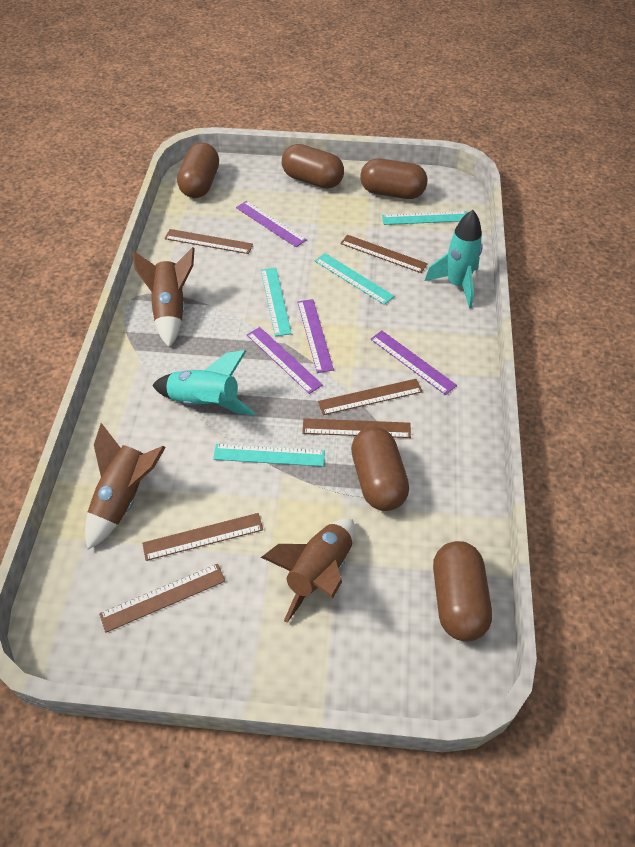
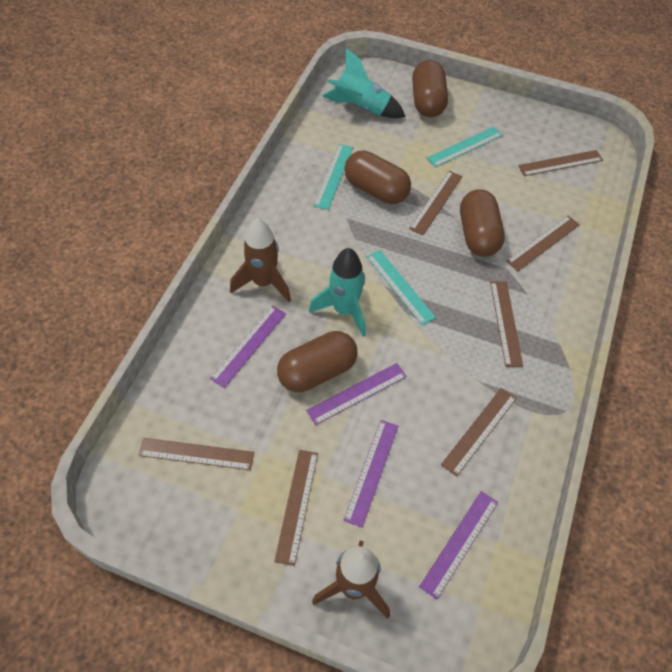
brown capsule: 5 -> 4
brown rocket: 3 -> 2
brown ruler: 6 -> 7
turquoise ruler: 4 -> 3

